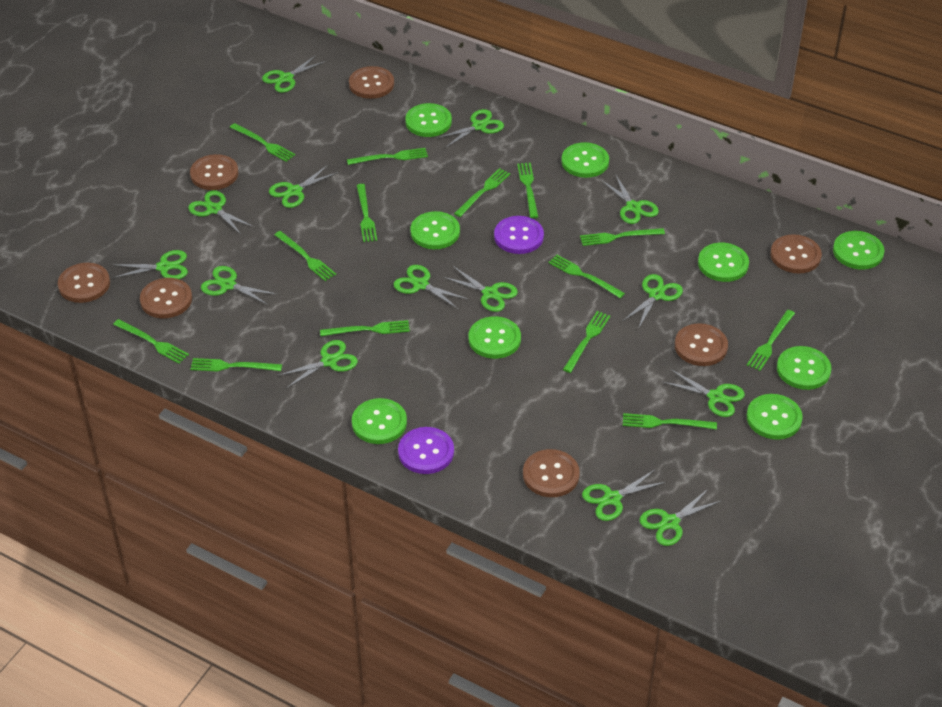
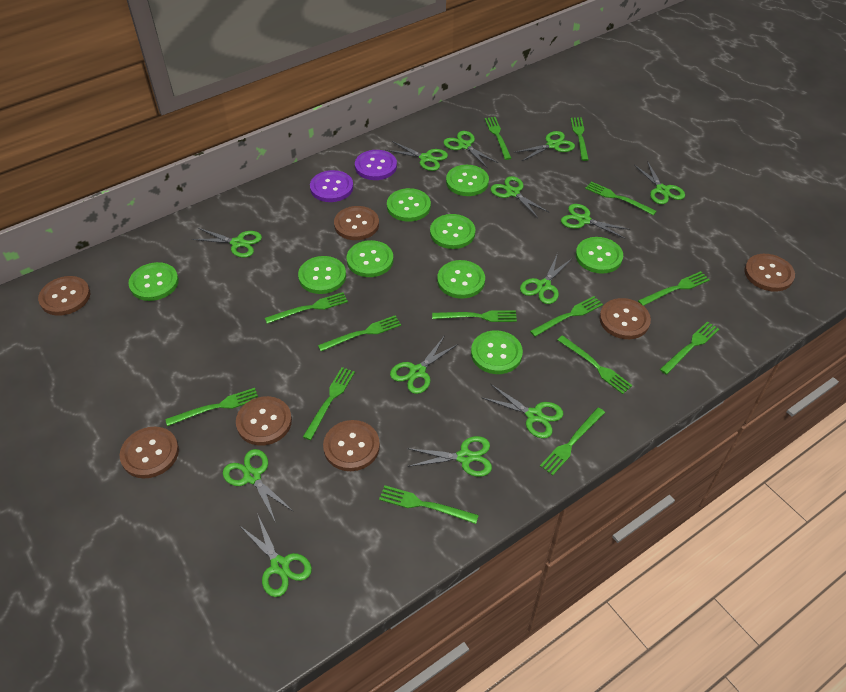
green scissors: 14 -> 13

